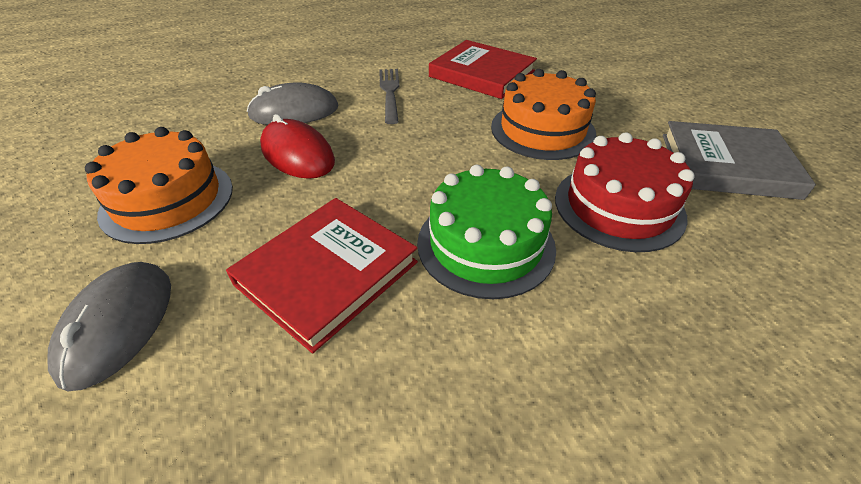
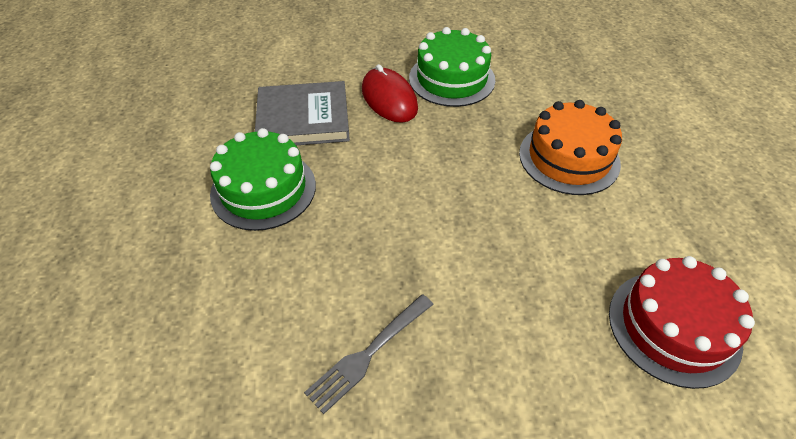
green cake: 1 -> 2
grey mouse: 2 -> 0
orange cake: 2 -> 1
red book: 2 -> 0

